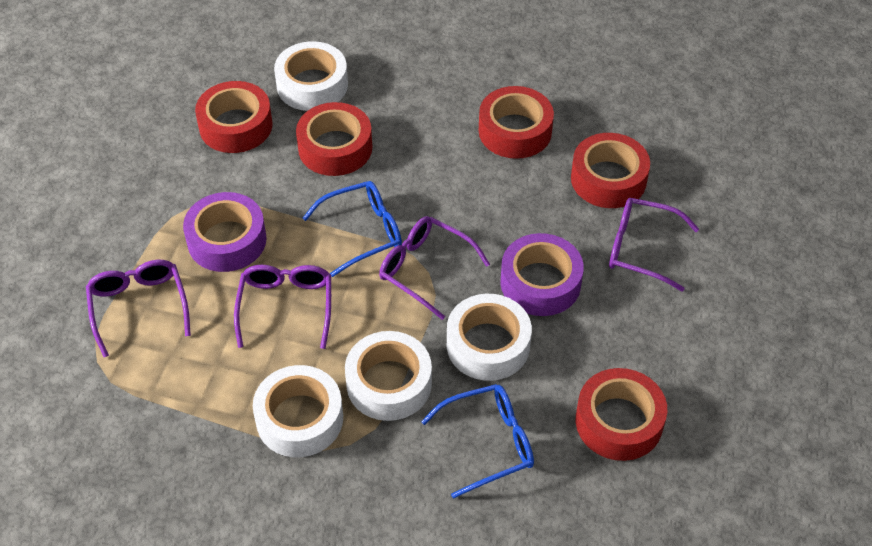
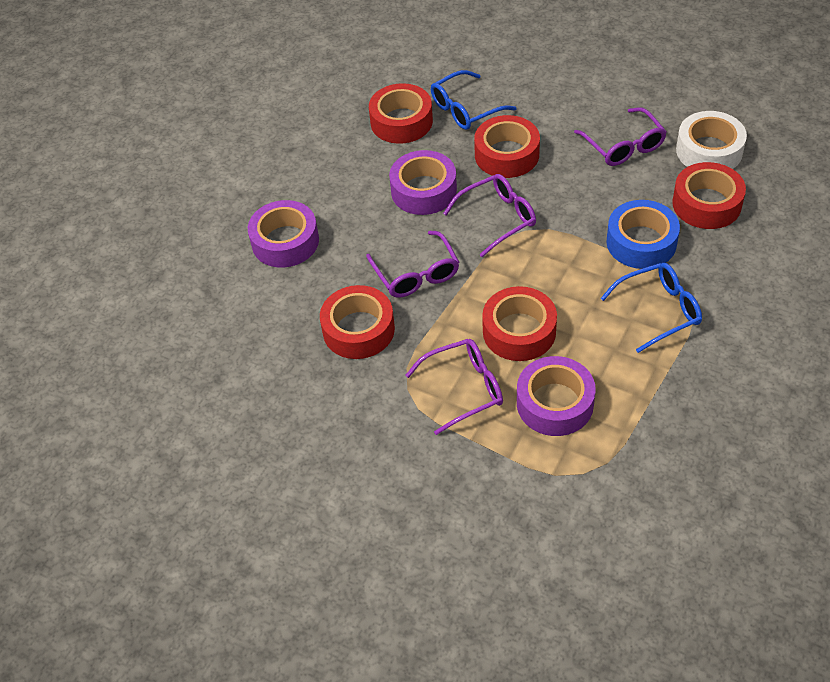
blue tape: 0 -> 1
purple tape: 2 -> 3
white tape: 4 -> 1

